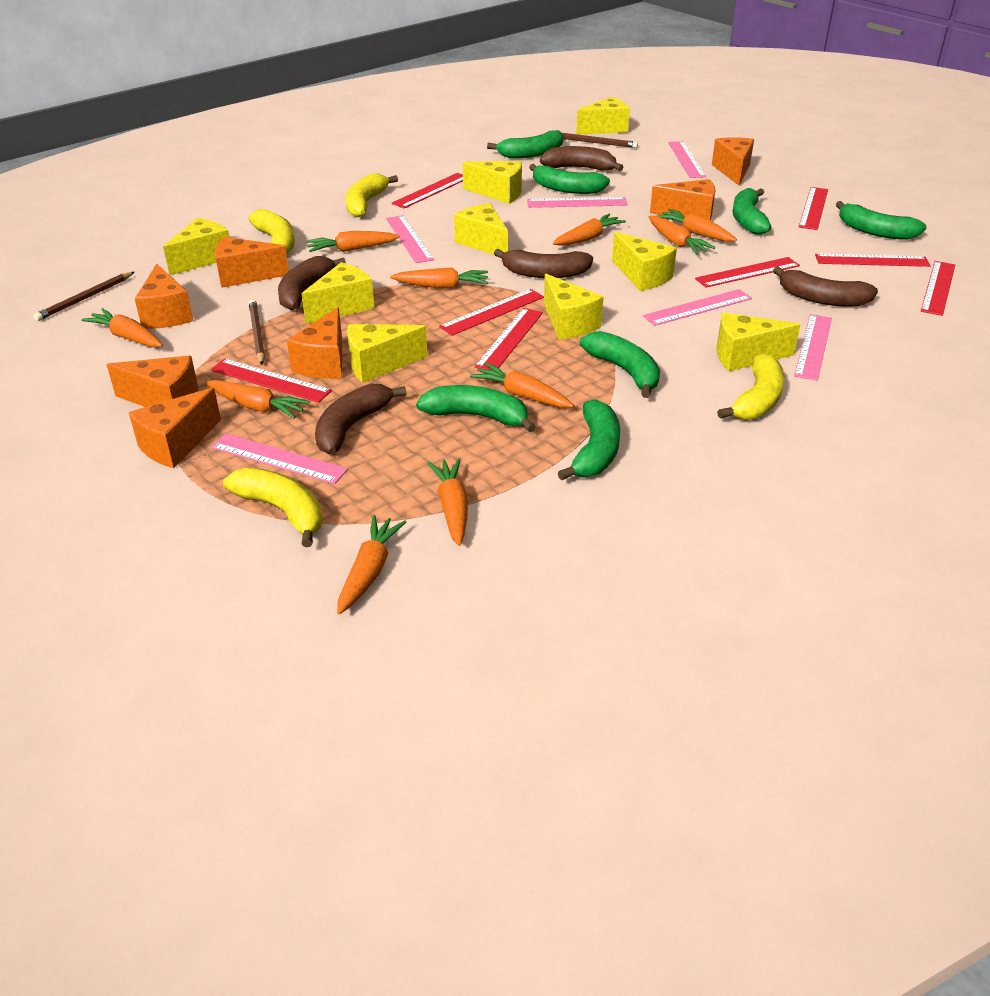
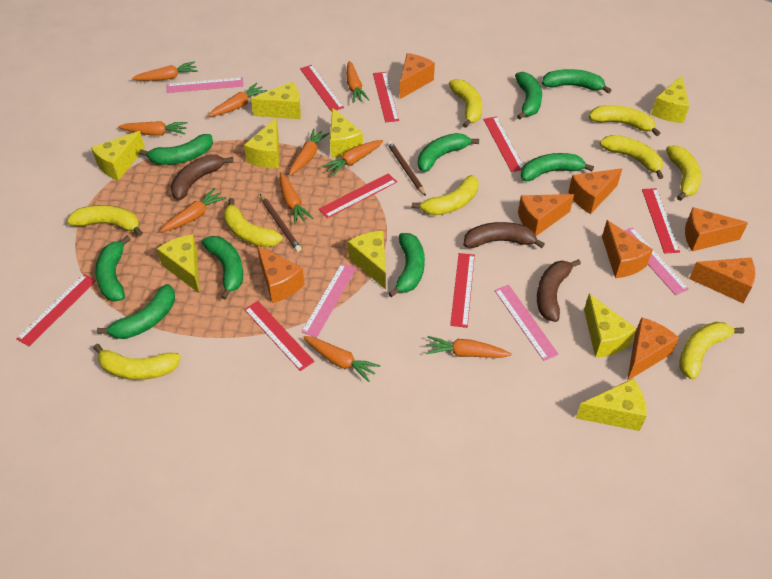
brown banana: 5 -> 3
brown pencil: 3 -> 2
green banana: 7 -> 9
orange cheese: 7 -> 8
pink ruler: 6 -> 4
yellow banana: 4 -> 9

